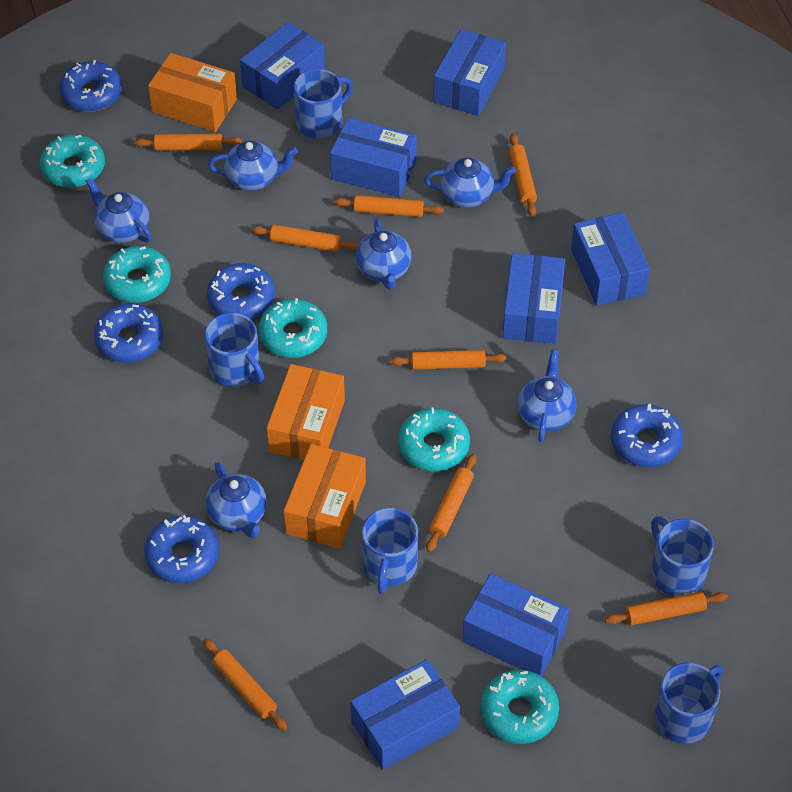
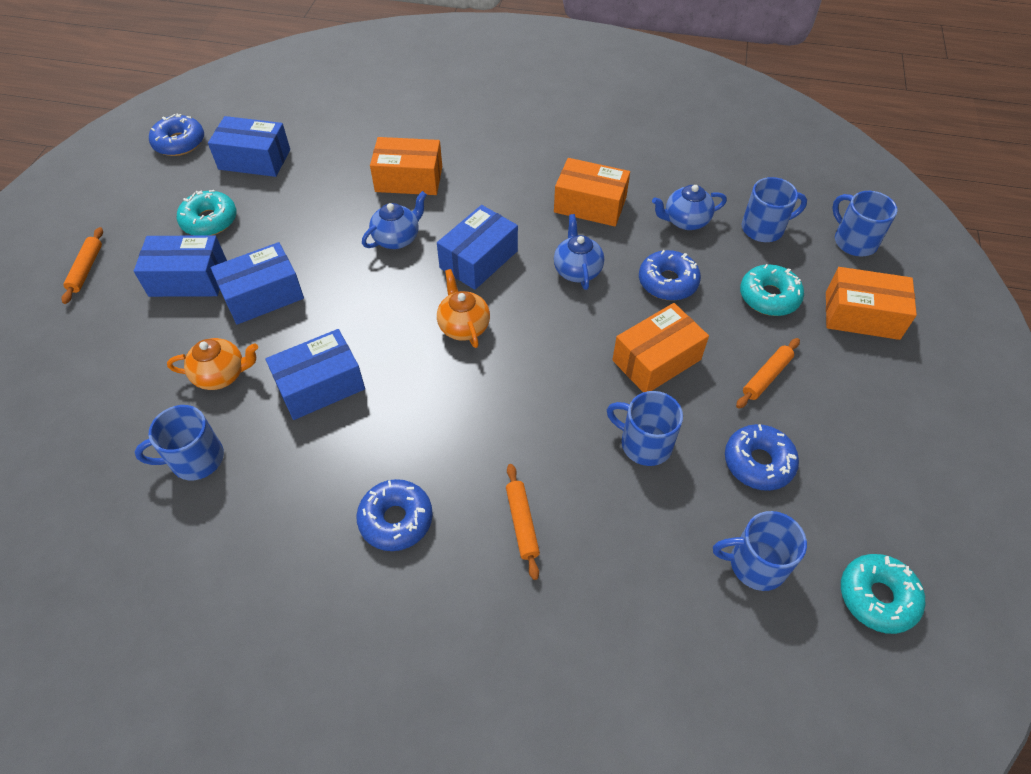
blue box: 7 -> 5
blue donut: 5 -> 4
blue teapot: 6 -> 3
orange box: 3 -> 4
orange rolling pin: 8 -> 3
orange teapot: 0 -> 2
turquoise donut: 5 -> 3

